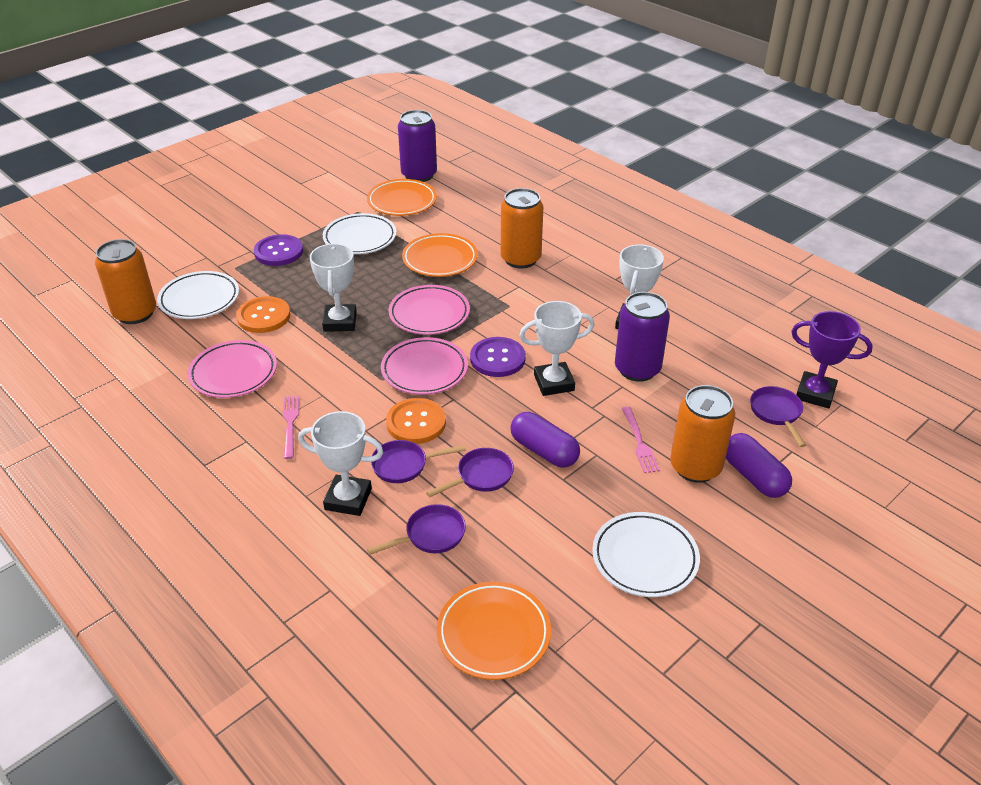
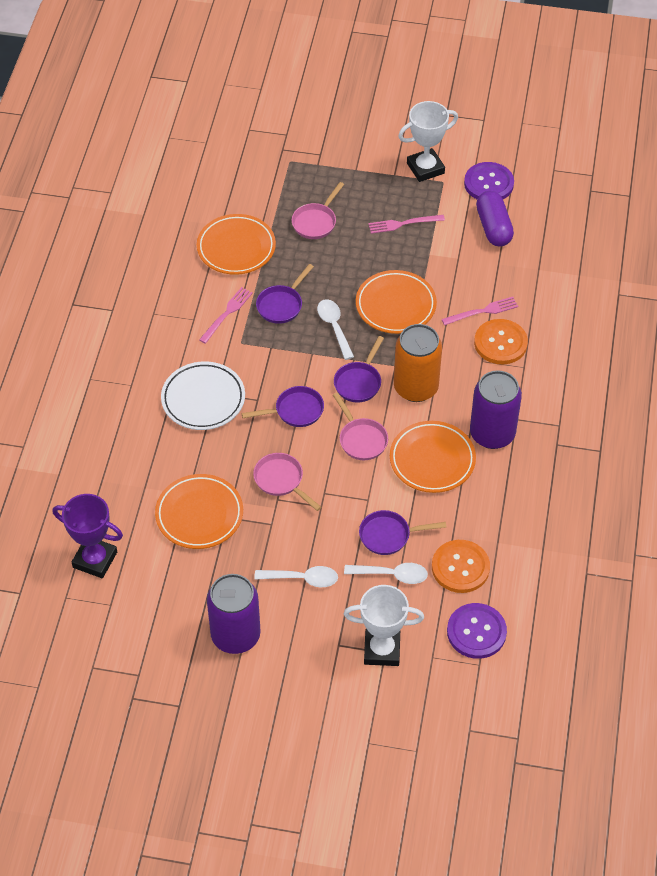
orange can: 3 -> 1
orange plate: 3 -> 4
pink fork: 2 -> 3
pink pan: 0 -> 3
pink plate: 3 -> 0
purple capsule: 2 -> 1
white plate: 3 -> 1
white spoon: 0 -> 3
white trophy: 4 -> 2

